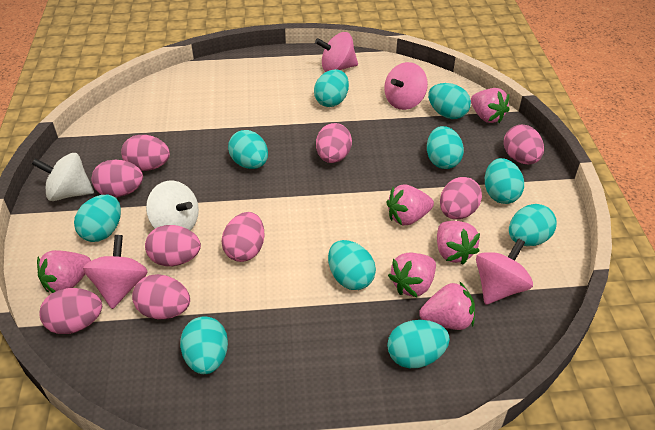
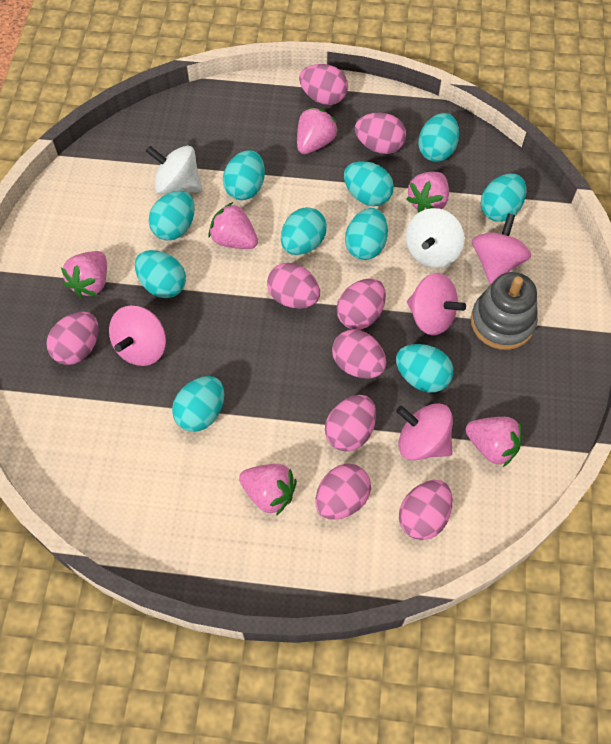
grey stacking toy: 0 -> 1

